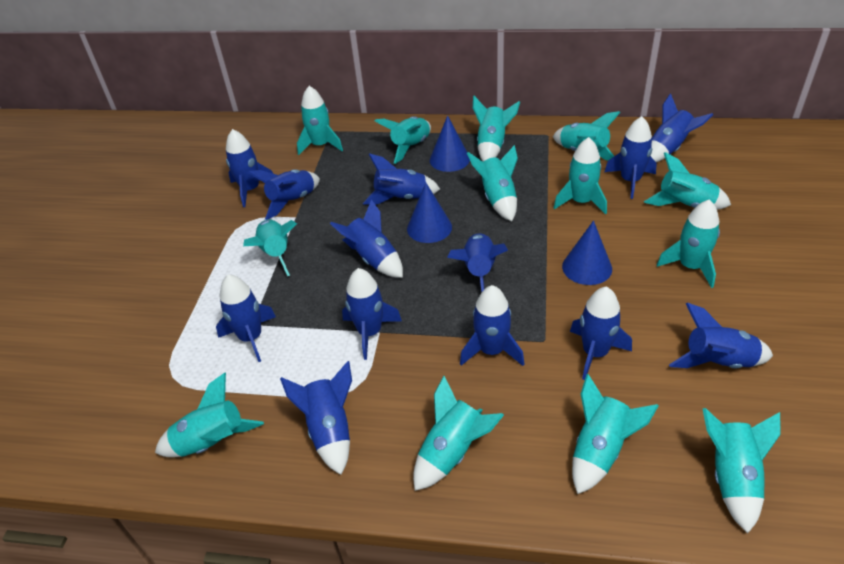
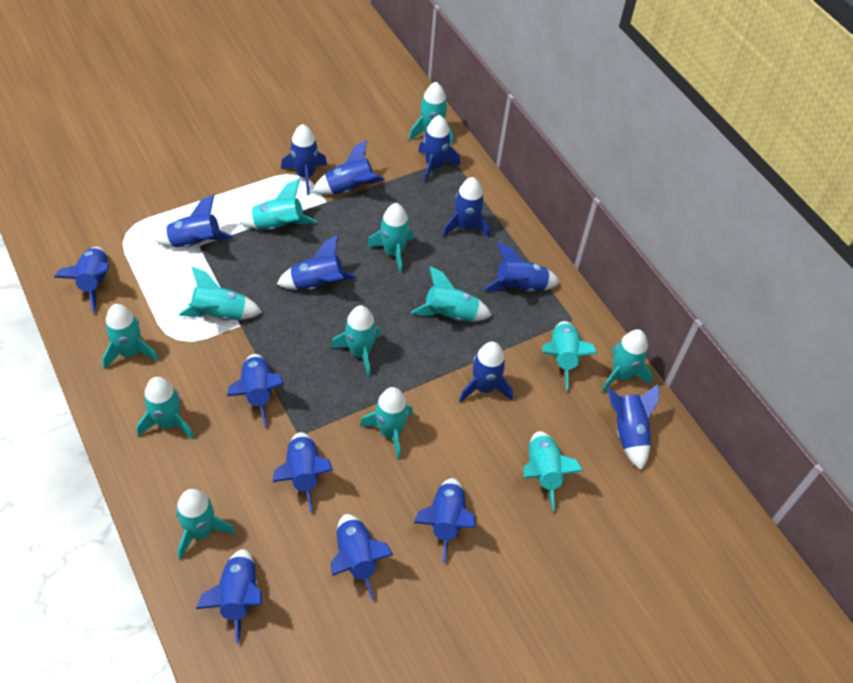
blue cone: 3 -> 0
blue rocket: 13 -> 15

